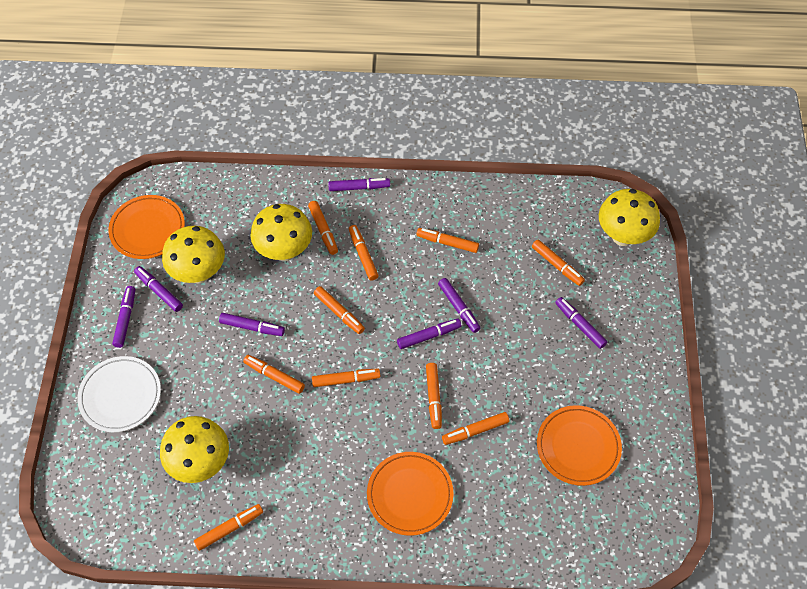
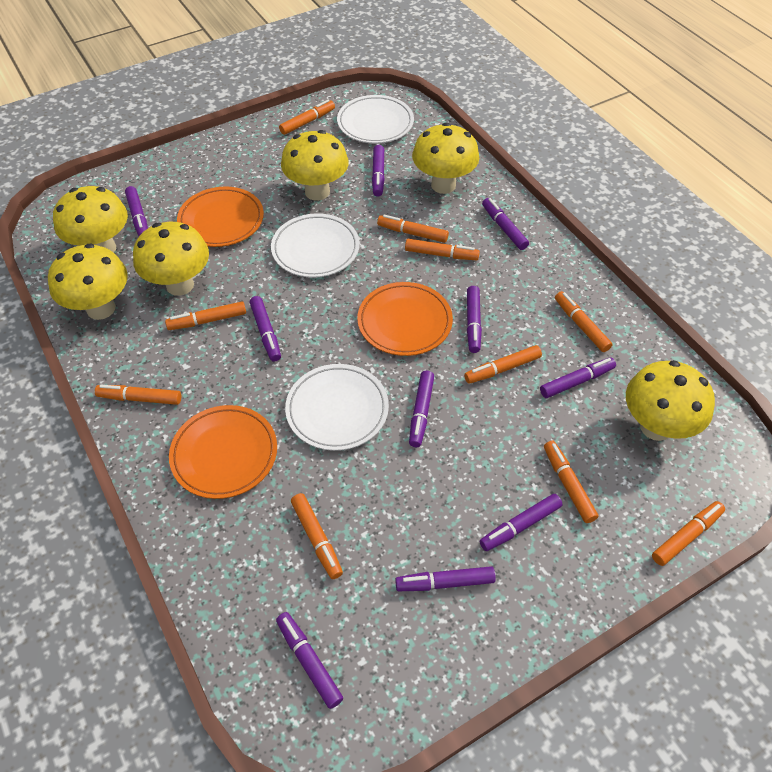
purple marker: 7 -> 10
white plate: 1 -> 3
yellow mushroom: 4 -> 6

